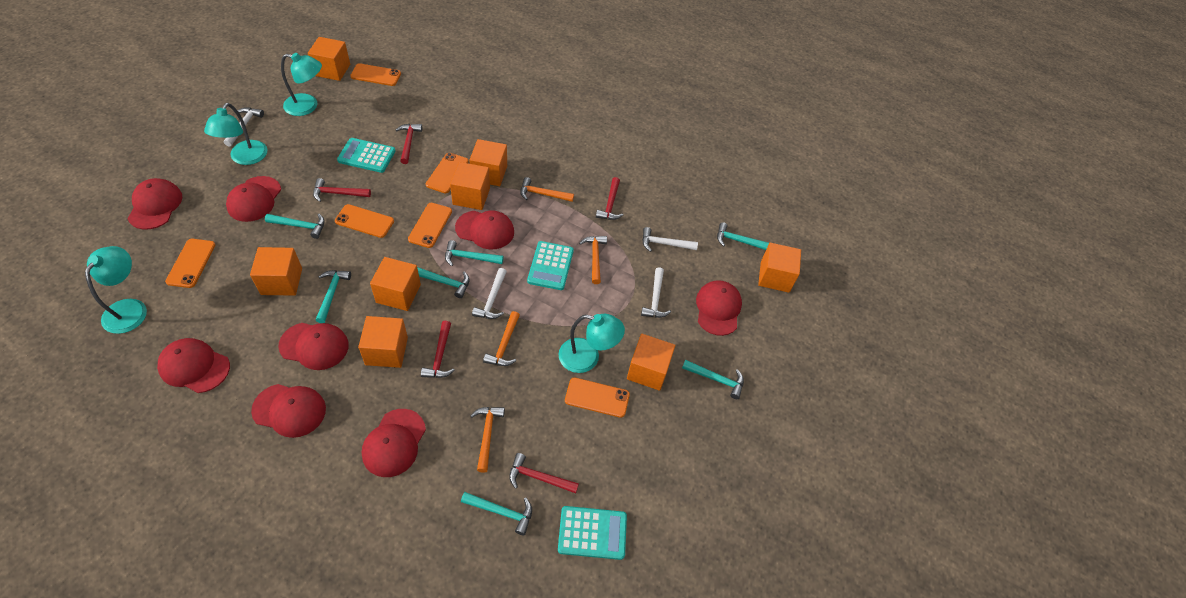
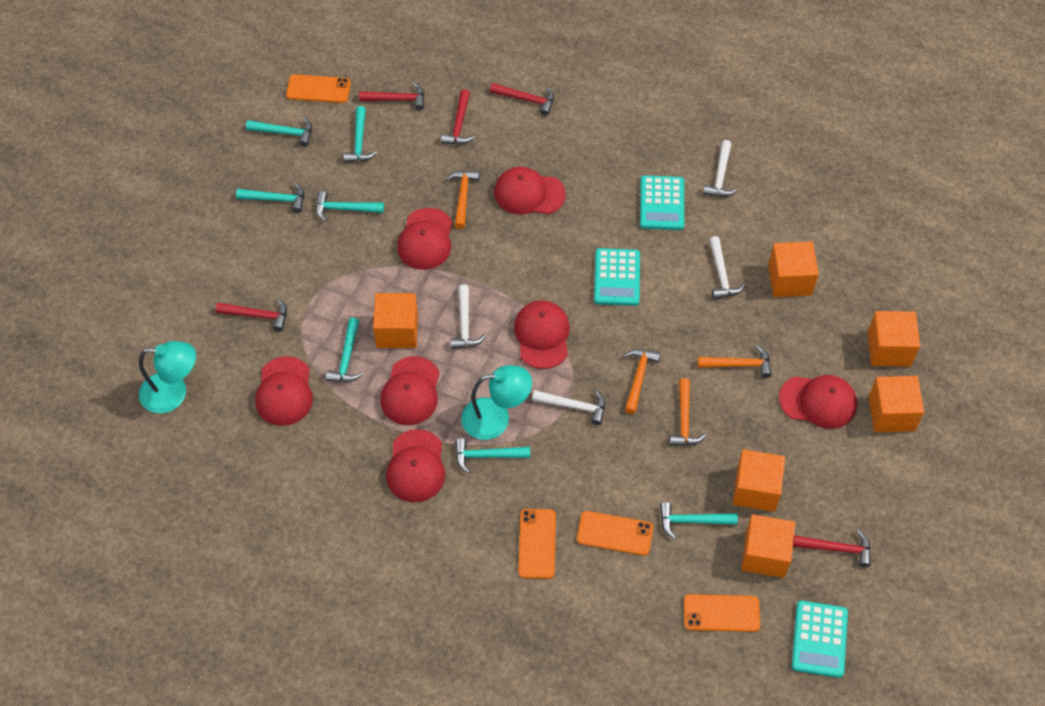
orange cube: 8 -> 6
orange phone: 6 -> 4
red cap: 8 -> 7
turquoise lamp: 4 -> 2

